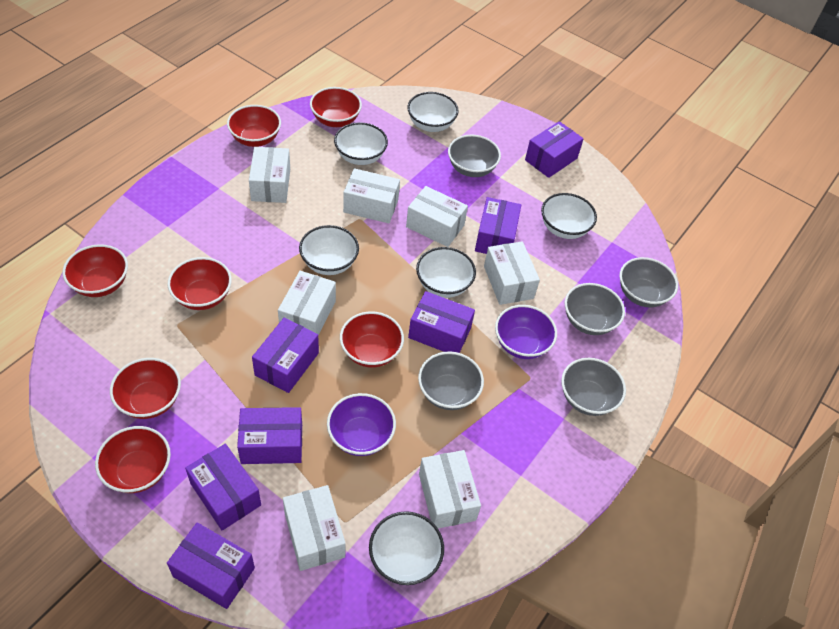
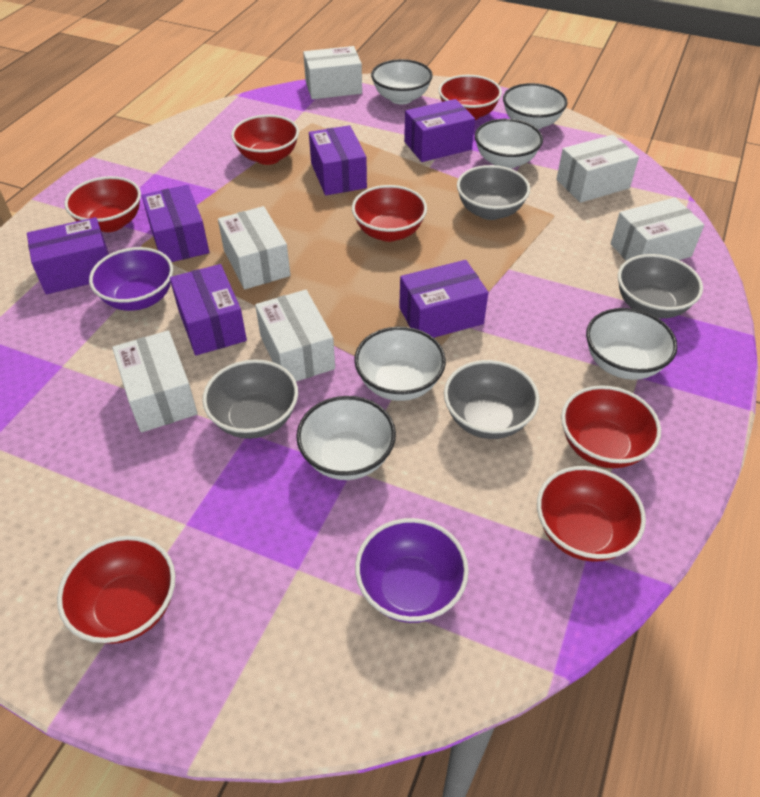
grey bowl: 5 -> 4
purple box: 7 -> 6
white box: 7 -> 6

